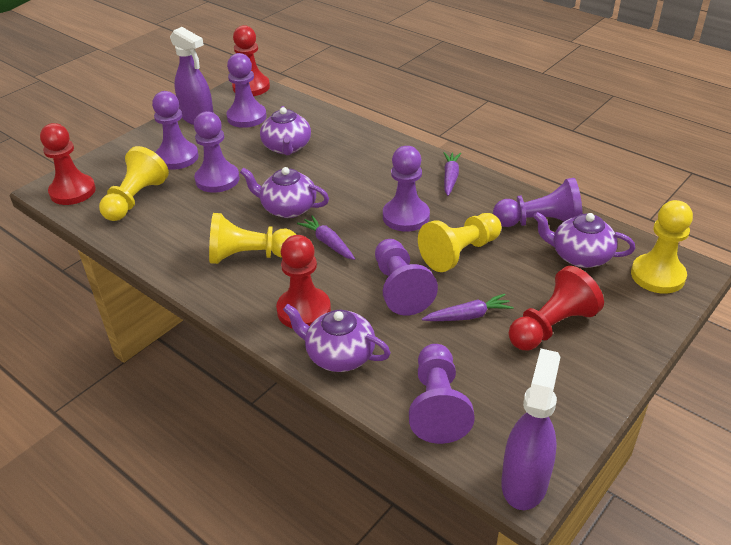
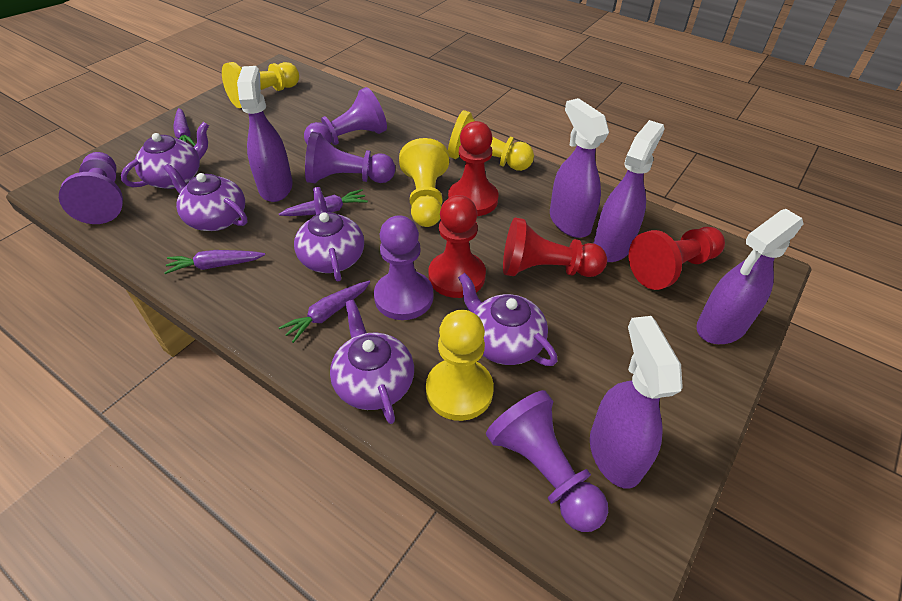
purple carrot: 3 -> 4
purple pawn: 7 -> 5
purple spray bottle: 2 -> 5
purple teapot: 4 -> 5

